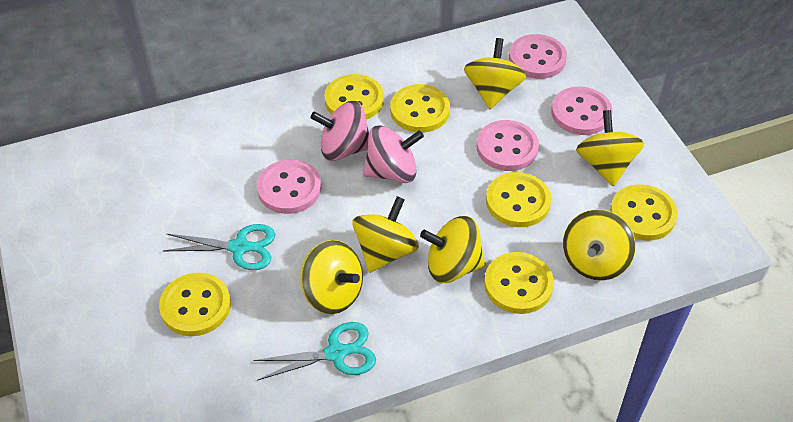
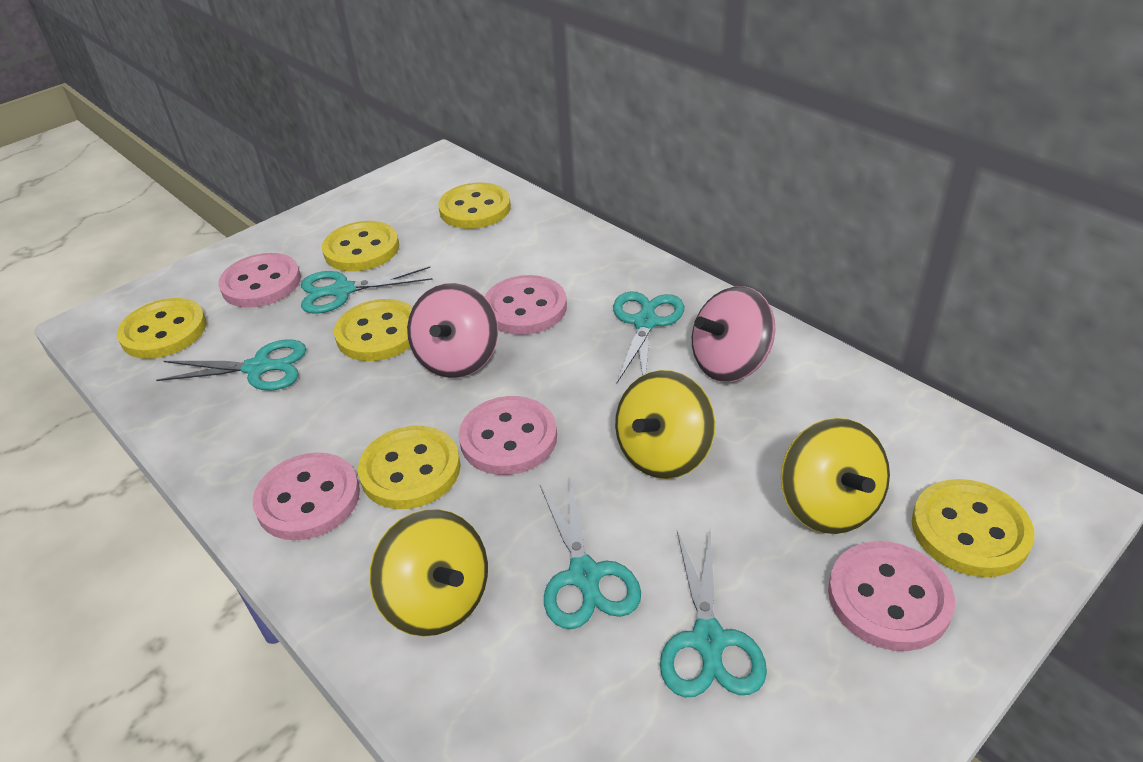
pink button: 4 -> 5
turquoise scissors: 2 -> 5
yellow spinning top: 6 -> 3

